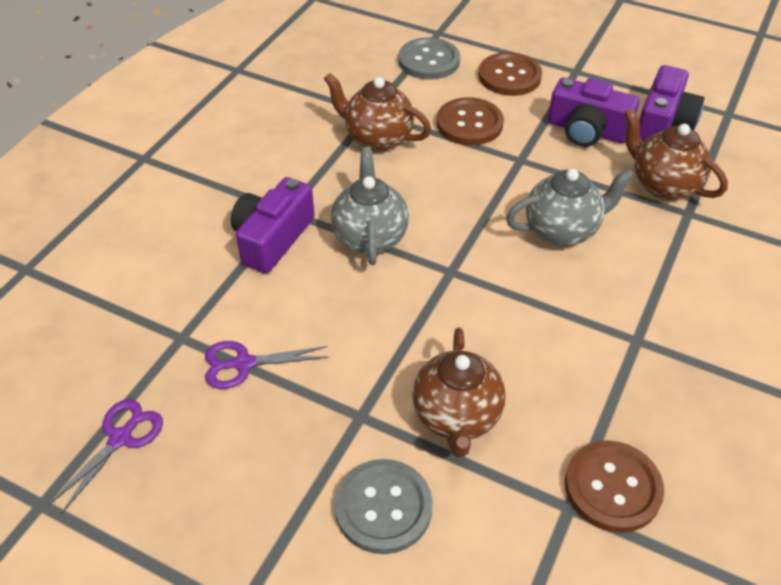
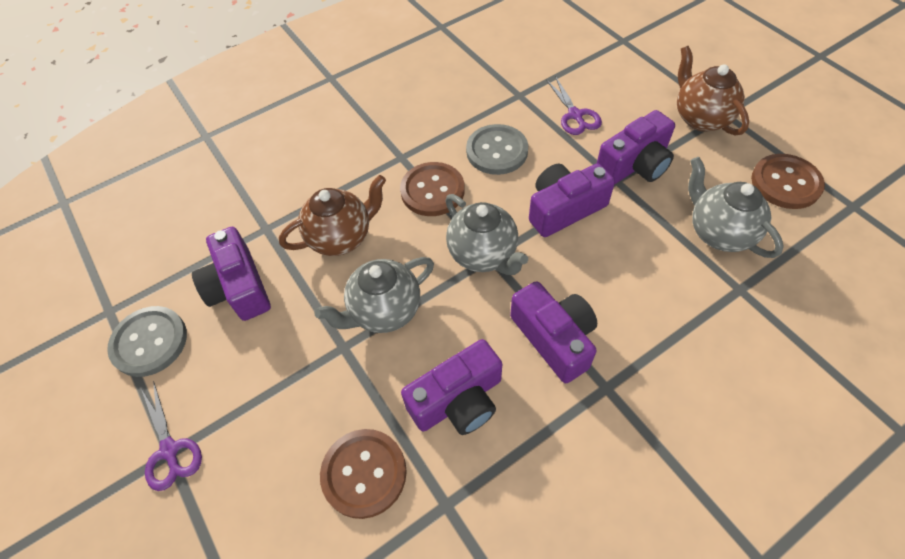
brown teapot: 3 -> 2
grey teapot: 2 -> 3
purple camera: 3 -> 5

